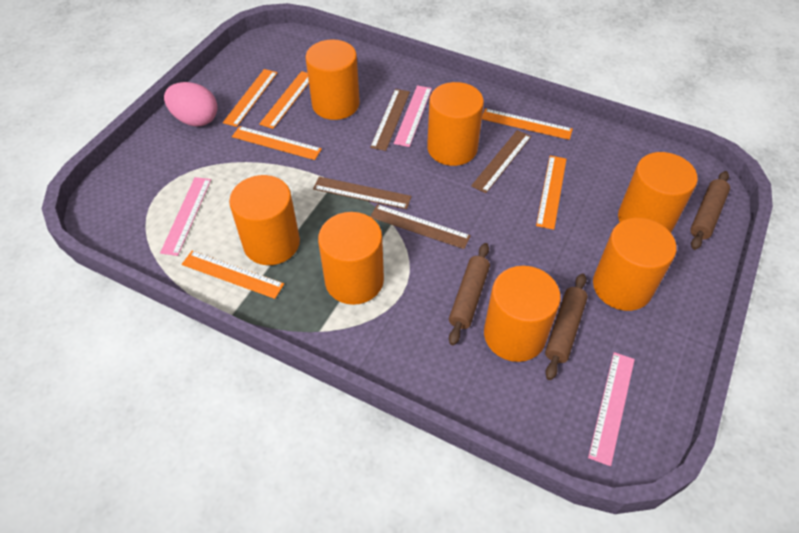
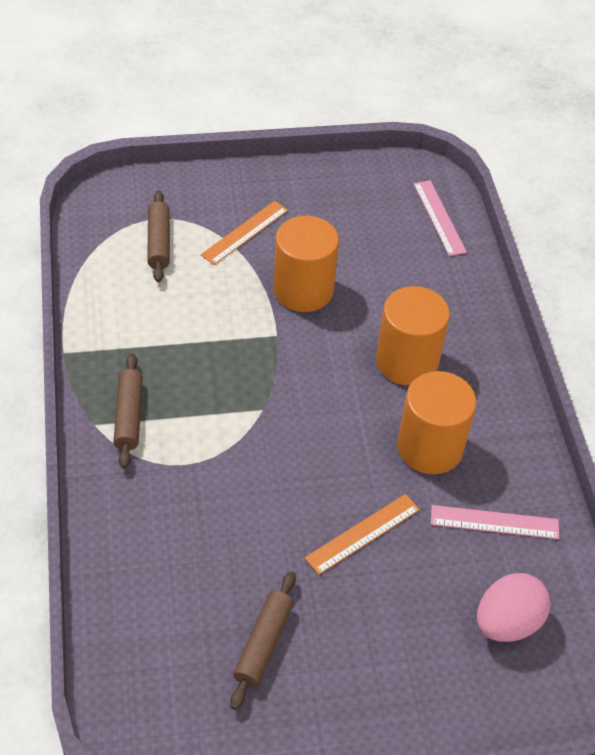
brown ruler: 4 -> 0
orange cylinder: 7 -> 3
orange ruler: 6 -> 2
pink ruler: 3 -> 2

